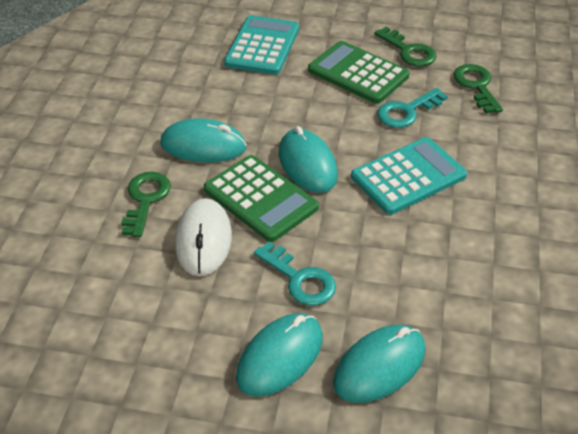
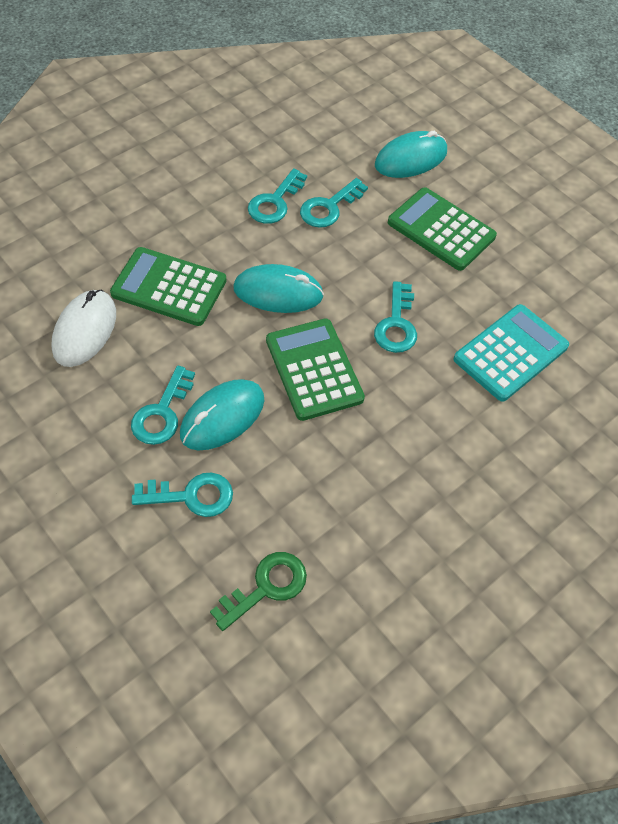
green calculator: 2 -> 3
green key: 3 -> 1
turquoise calculator: 2 -> 1
turquoise key: 2 -> 5
turquoise mouse: 4 -> 3

